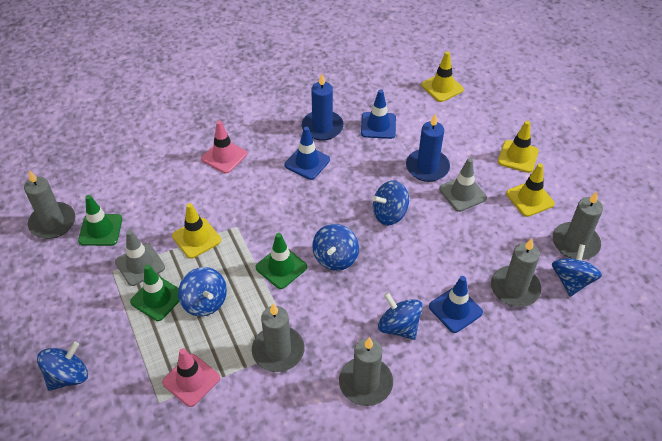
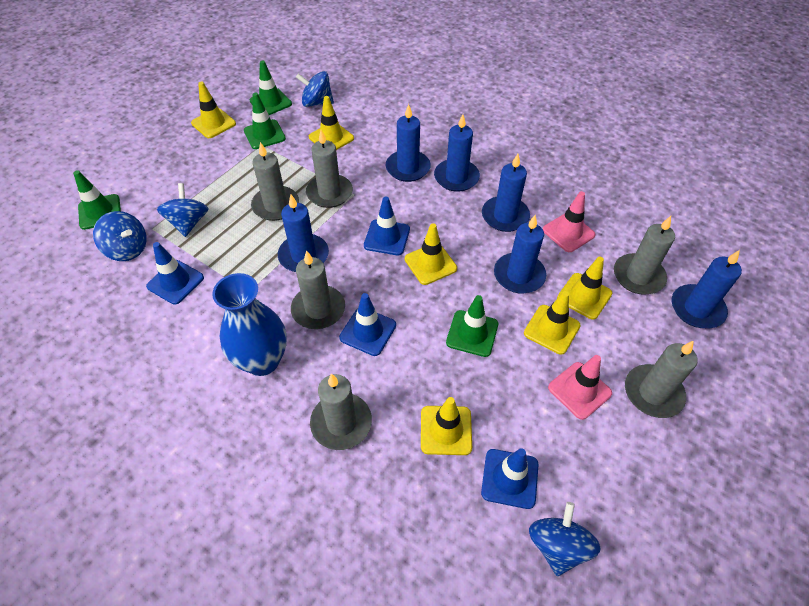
blue candle: 2 -> 6
blue spinning top: 6 -> 4
blue traffic cone: 3 -> 4
blue vase: 0 -> 1
green traffic cone: 3 -> 4
grey candle: 5 -> 6
grey traffic cone: 2 -> 0
yellow traffic cone: 4 -> 6

